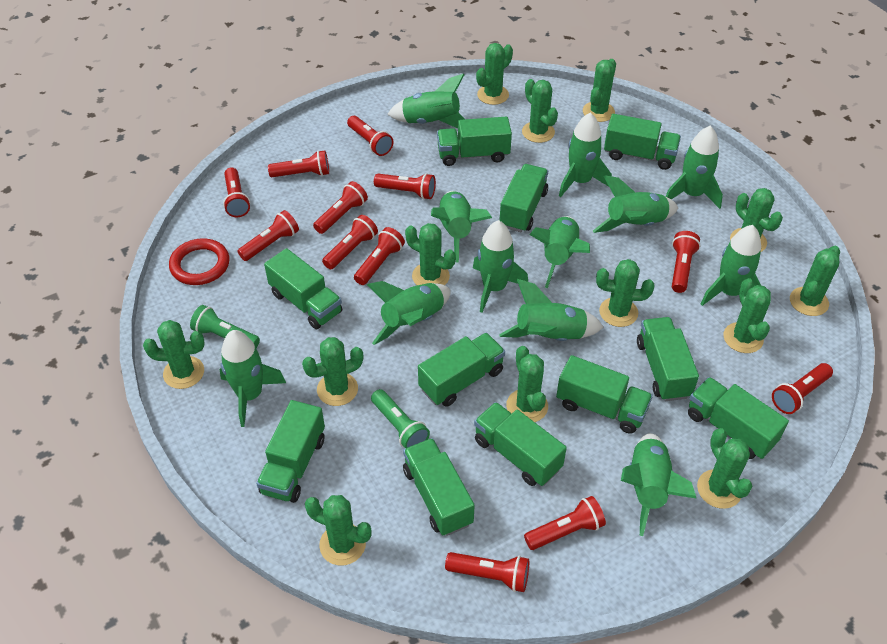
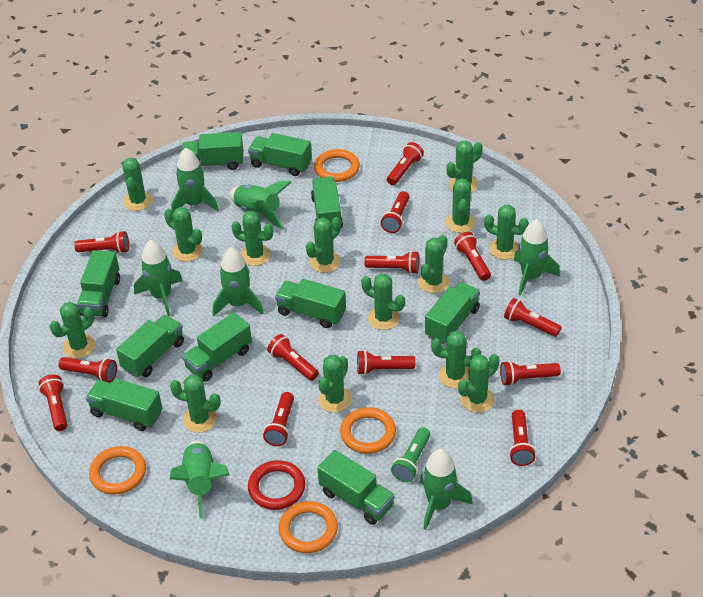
green cactus: 13 -> 14
green flashlight: 2 -> 1
green rocket: 12 -> 7
green truck: 11 -> 10
orange ring: 0 -> 4
red flashlight: 12 -> 13

